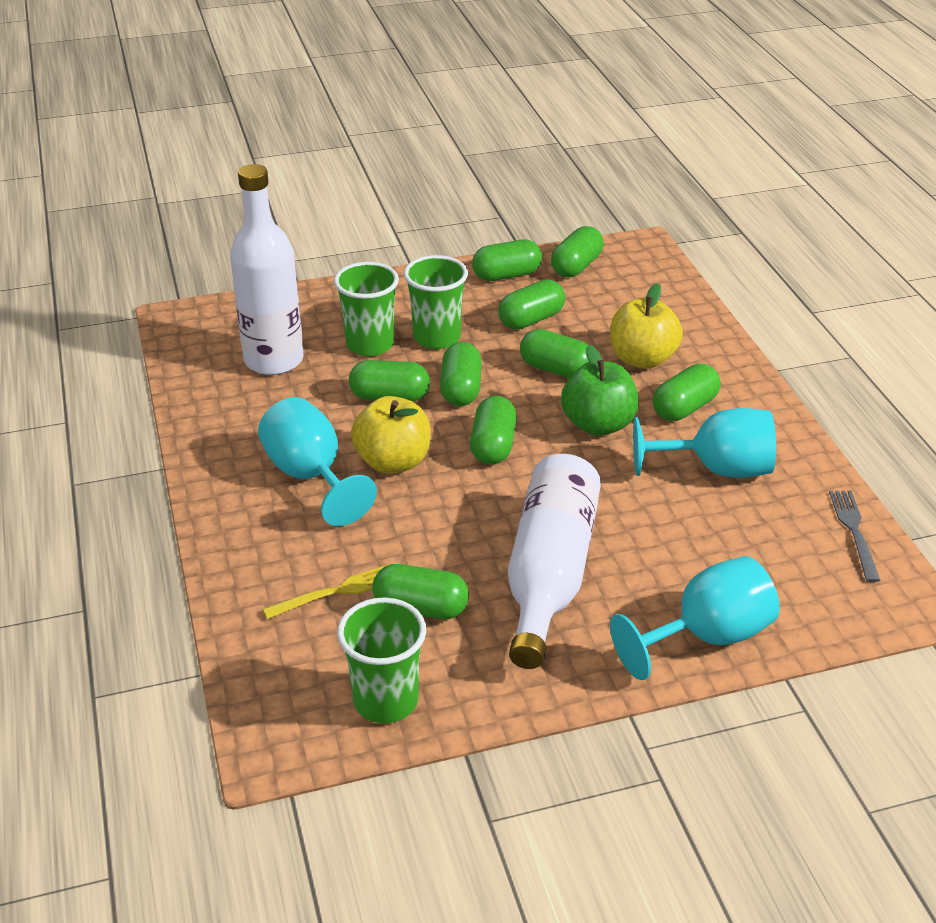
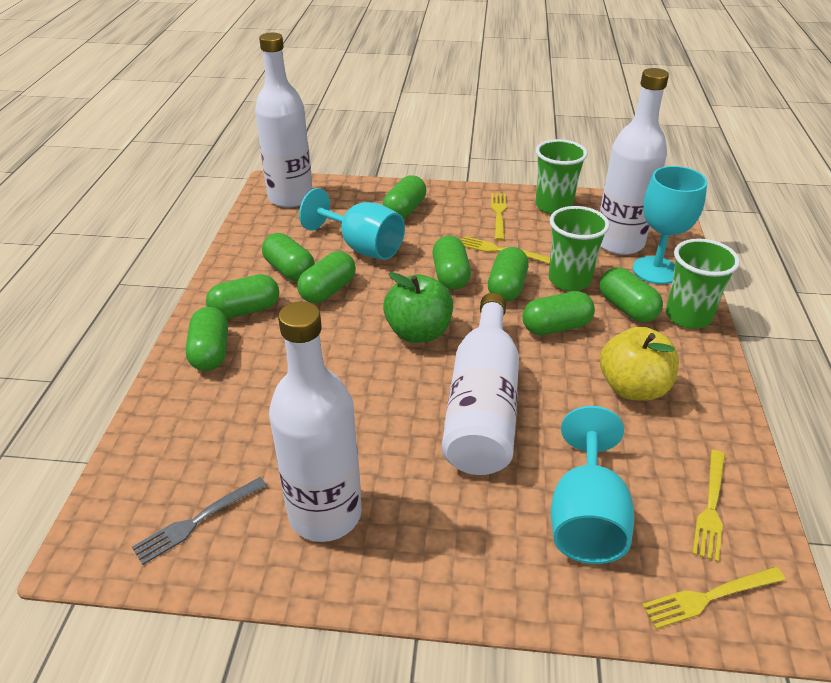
white bottle: 2 -> 4
yellow apple: 2 -> 1
yellow fork: 1 -> 4

